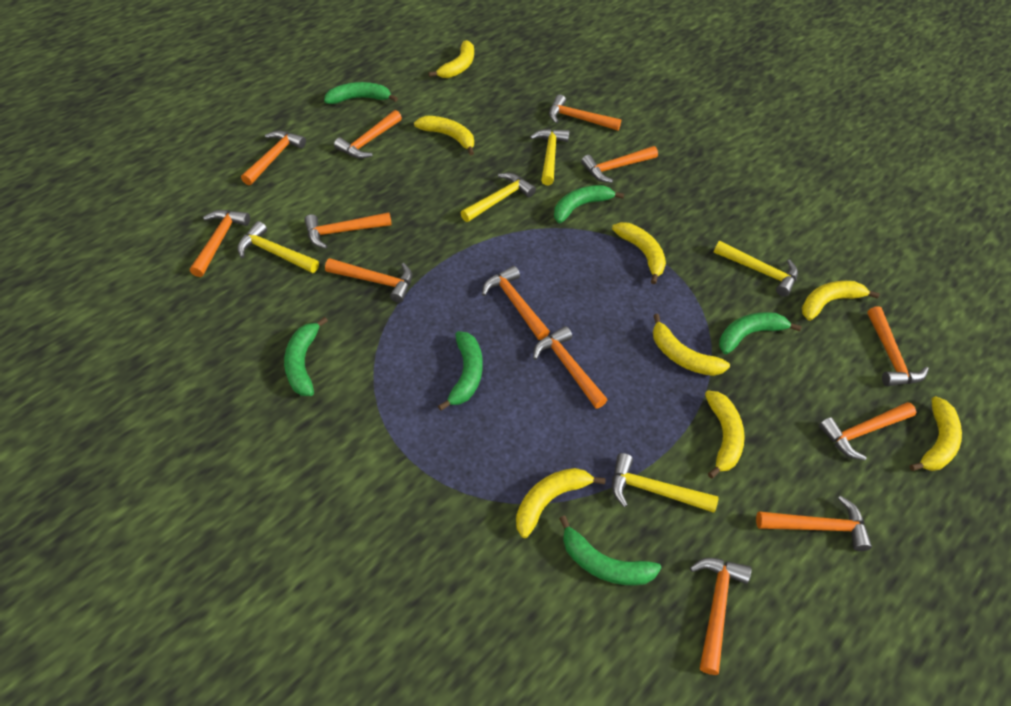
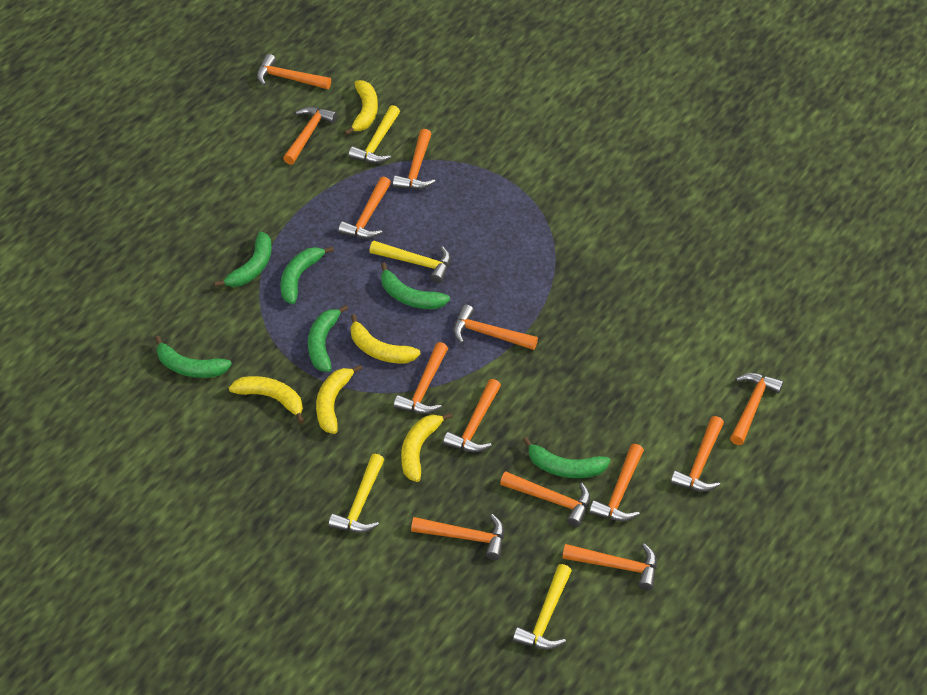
yellow banana: 8 -> 5
yellow hammer: 5 -> 4

